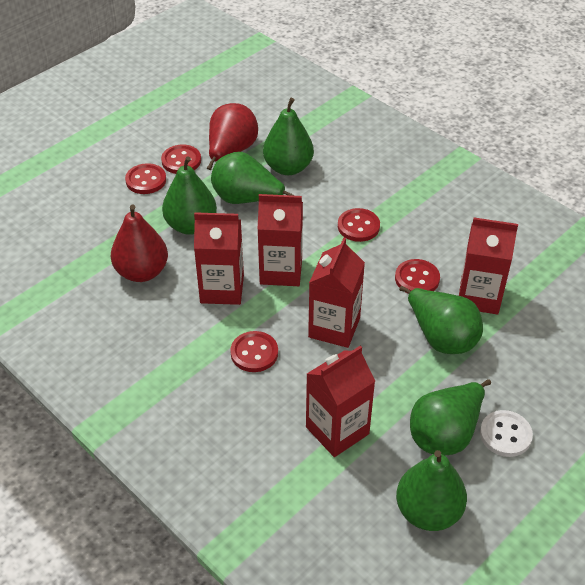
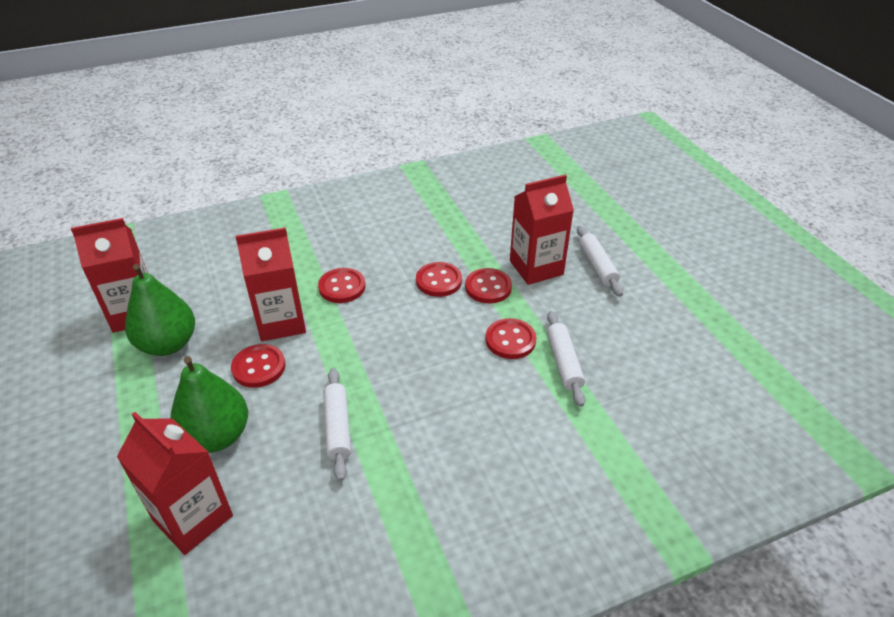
green pear: 6 -> 2
red carton: 5 -> 4
red pear: 2 -> 0
white button: 1 -> 0
white rolling pin: 0 -> 3

